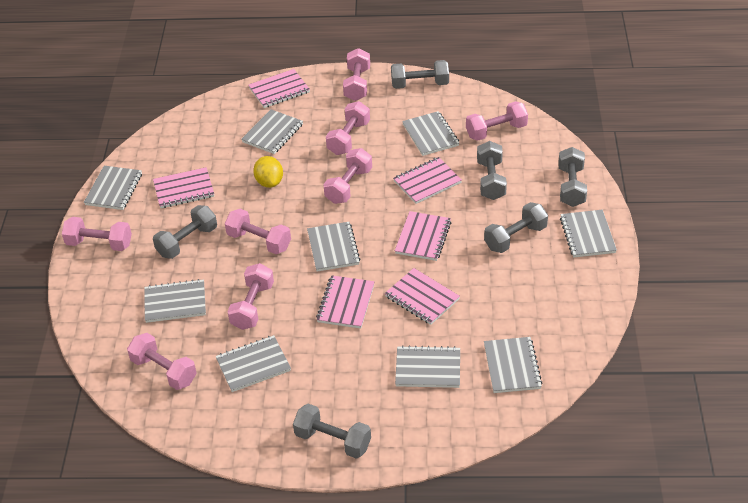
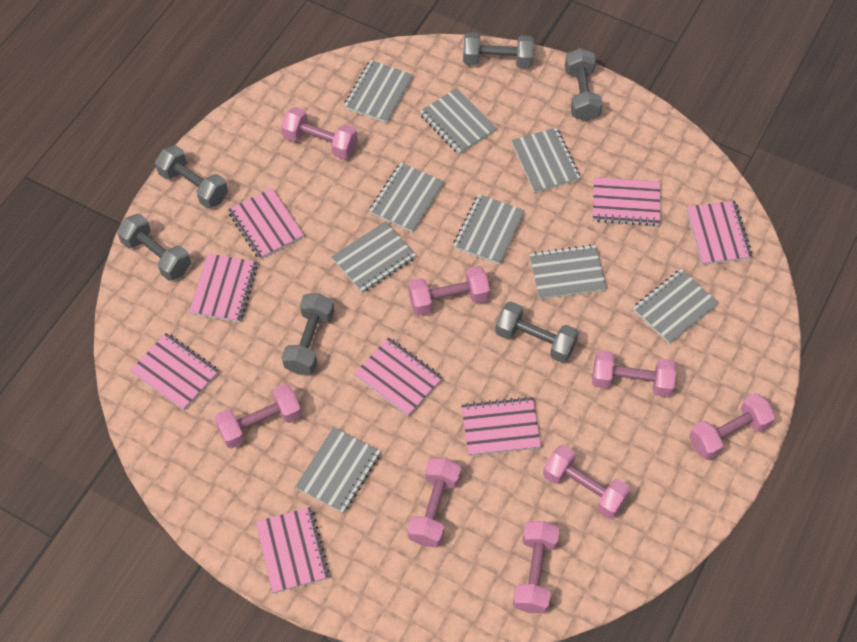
pink notebook: 6 -> 8
yellow lemon: 1 -> 0

